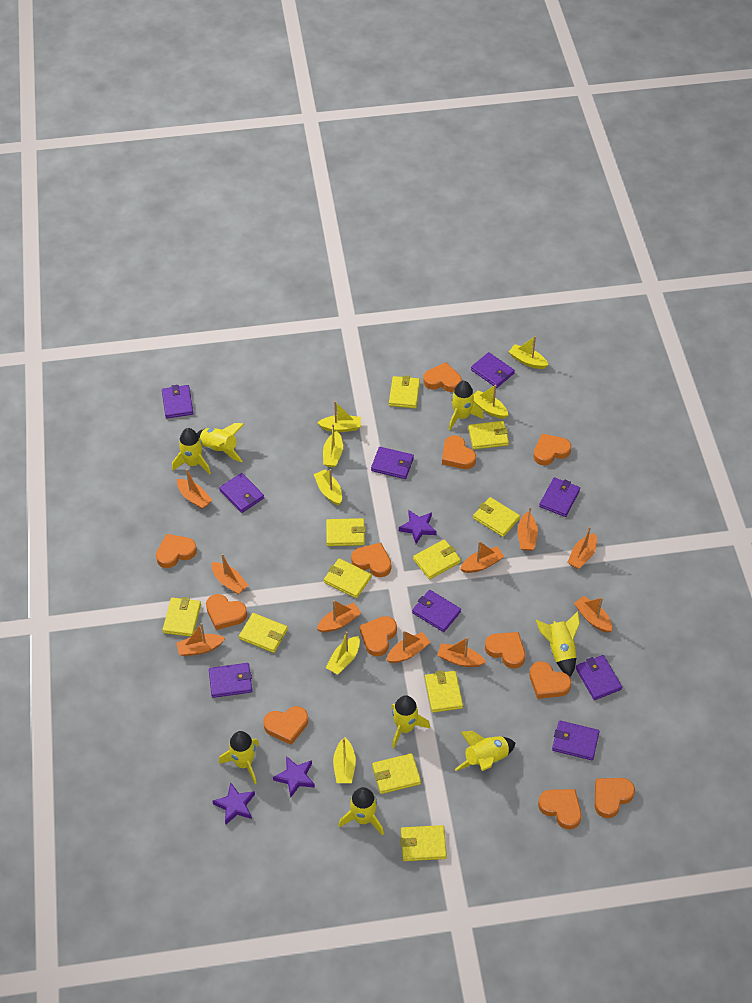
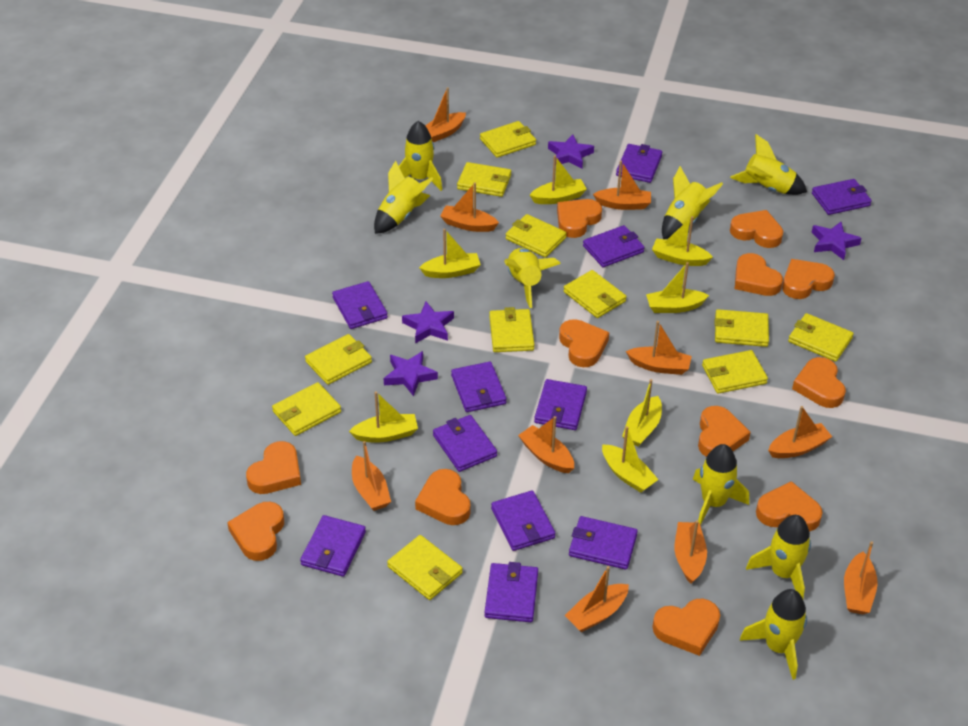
purple star: 3 -> 4
purple wallet: 9 -> 11

